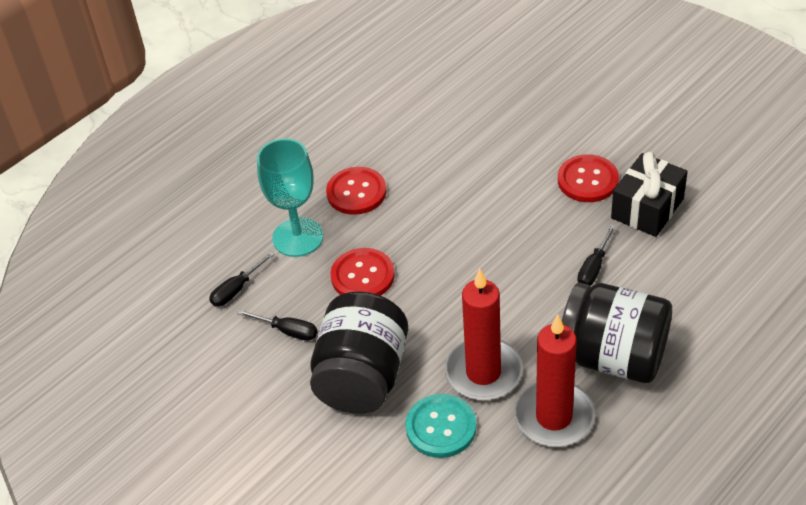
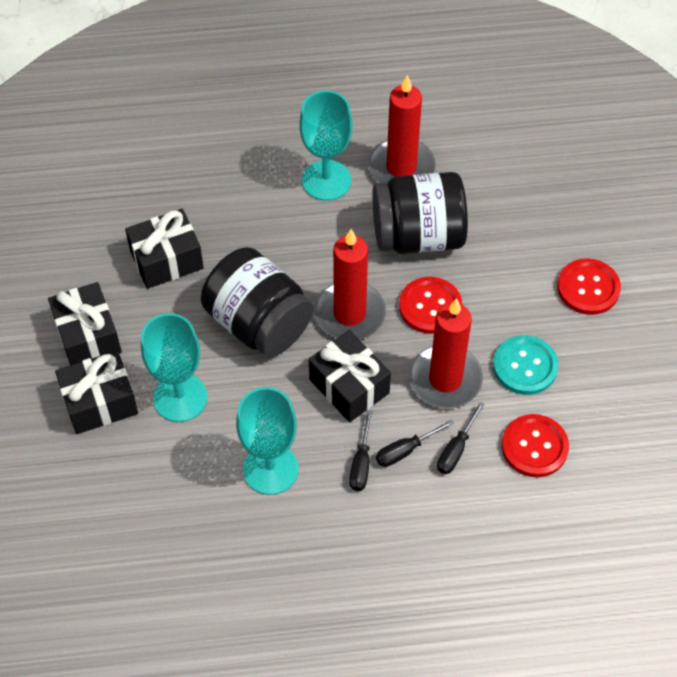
black gift: 1 -> 4
red candle: 2 -> 3
turquoise goblet: 1 -> 3

